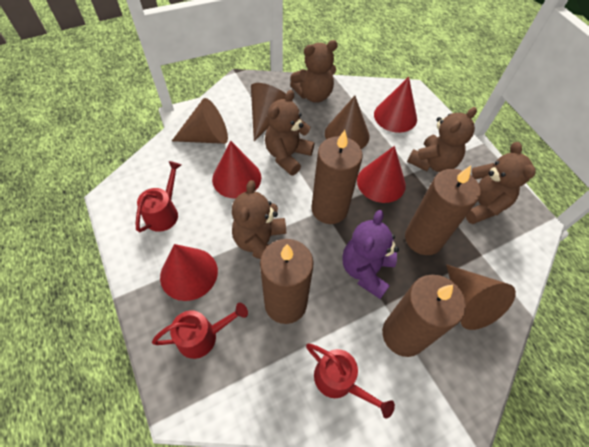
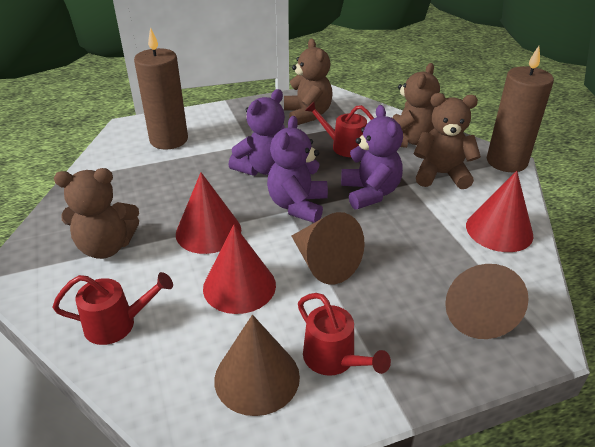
brown candle: 4 -> 2
brown cone: 4 -> 3
brown teddy bear: 5 -> 4
purple teddy bear: 1 -> 3
red cone: 4 -> 3

